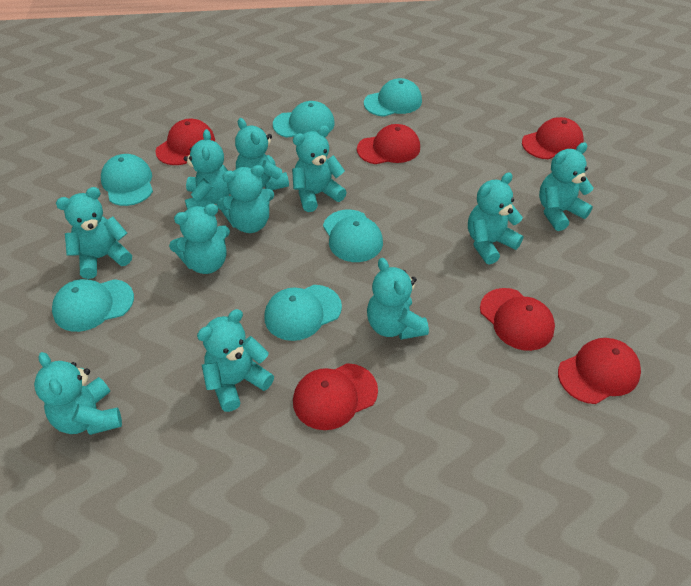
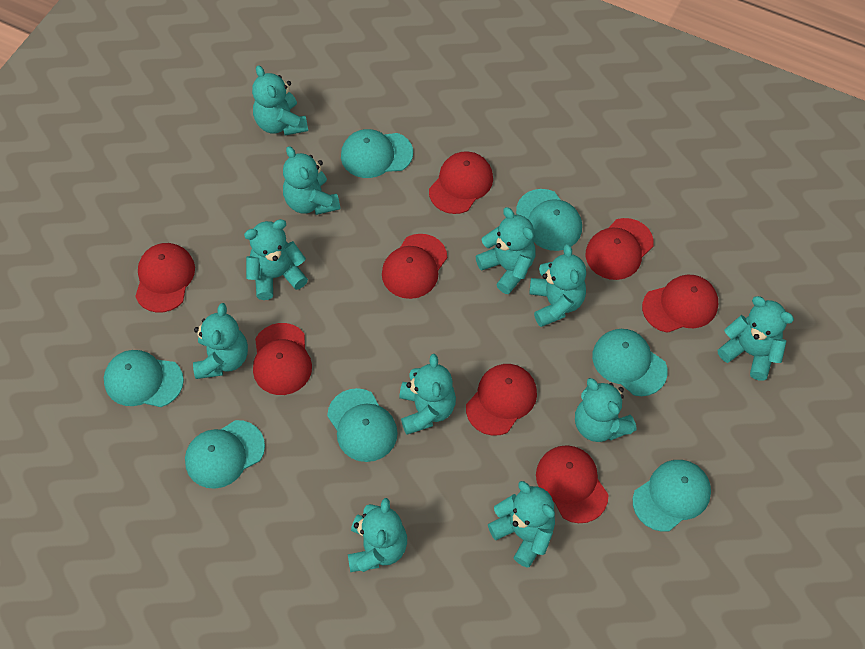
red cap: 6 -> 8
turquoise cap: 6 -> 7

